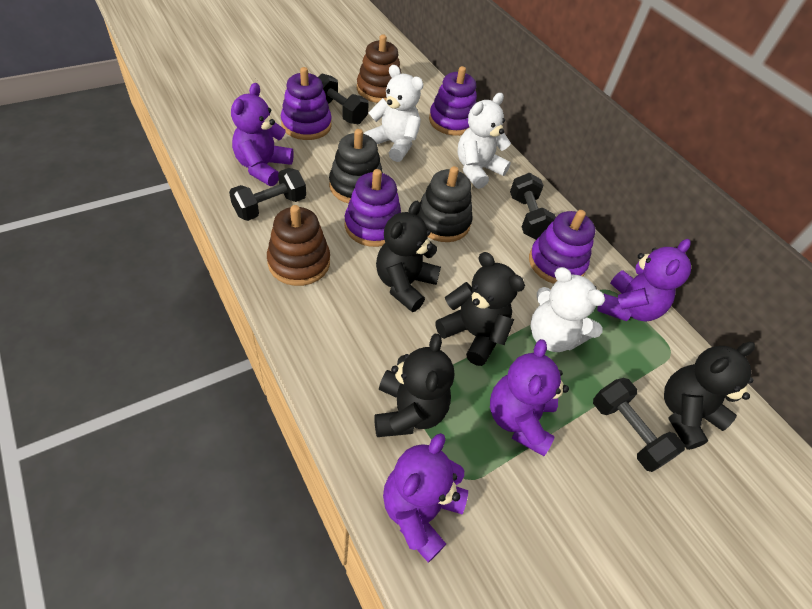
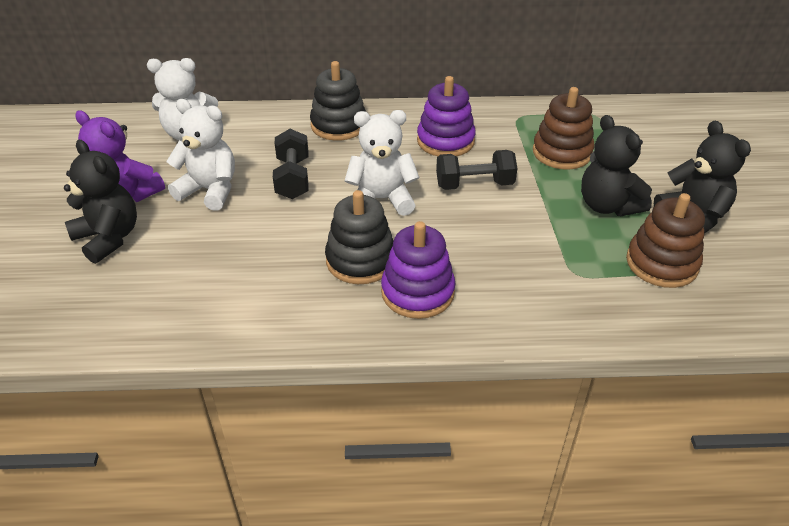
black dumbbell: 4 -> 2
black teddy bear: 4 -> 3
purple stacking toy: 4 -> 2
purple teddy bear: 4 -> 1

